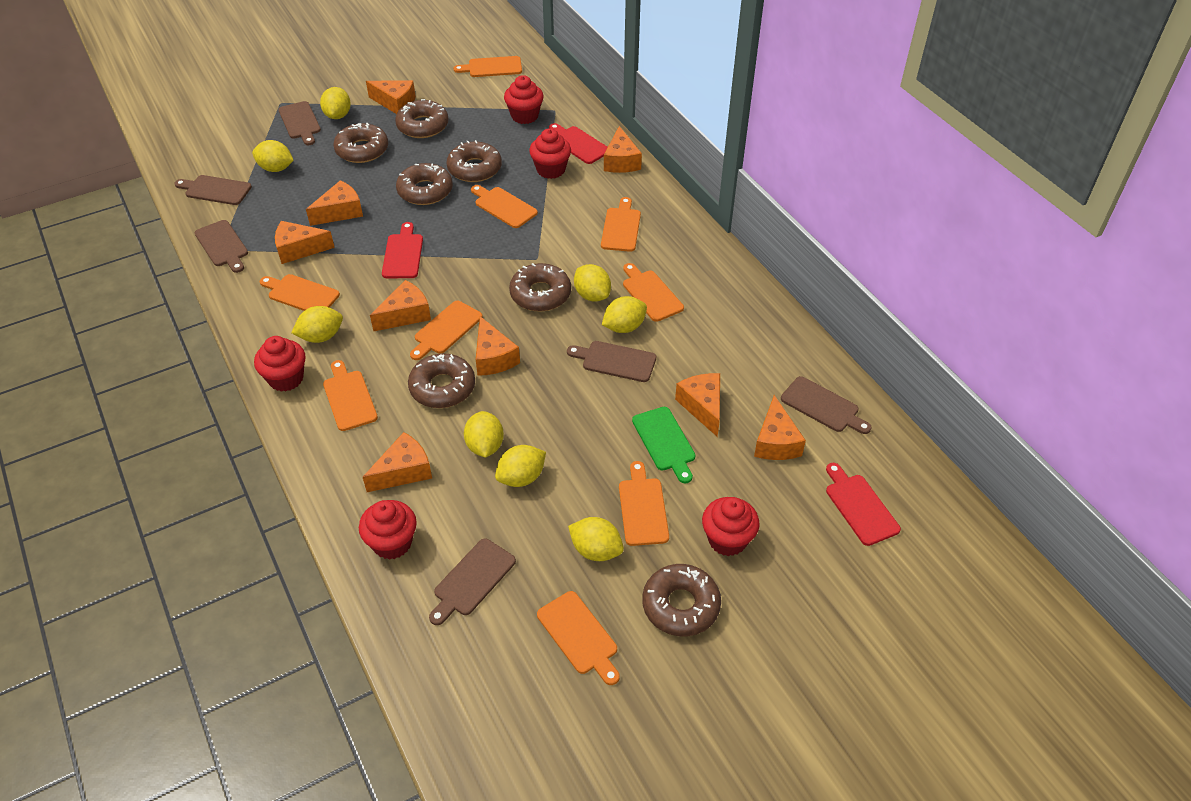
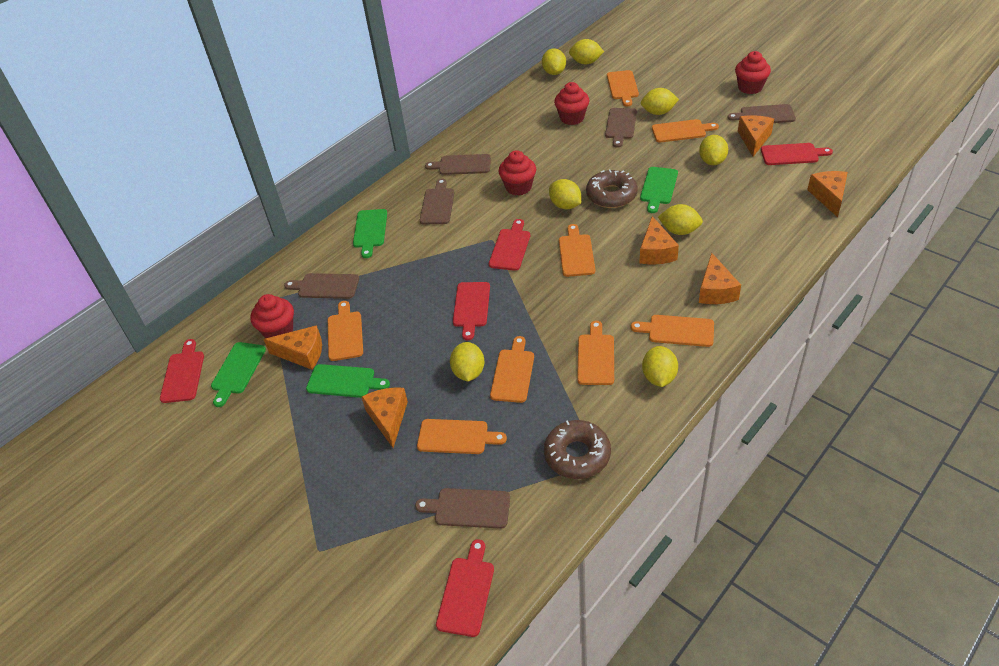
brown donut: 7 -> 2
green cutting board: 1 -> 4
orange cheese: 9 -> 6
orange cutting board: 9 -> 8
red cupcake: 5 -> 4
red cutting board: 3 -> 5

